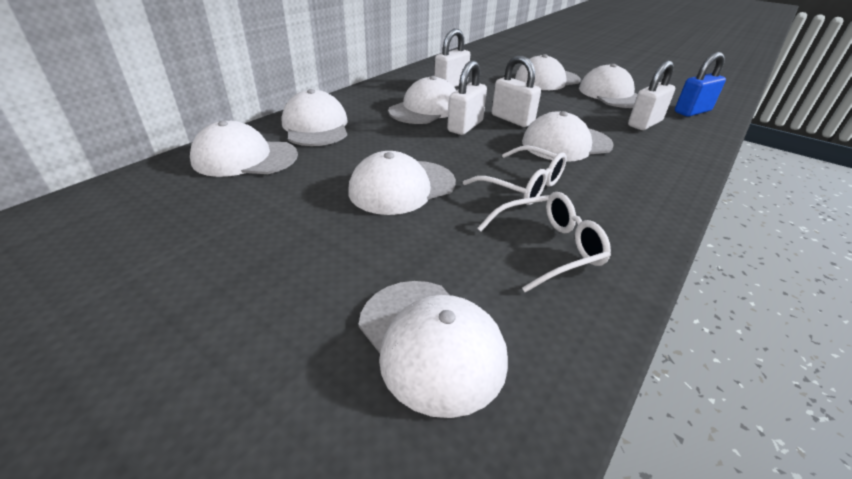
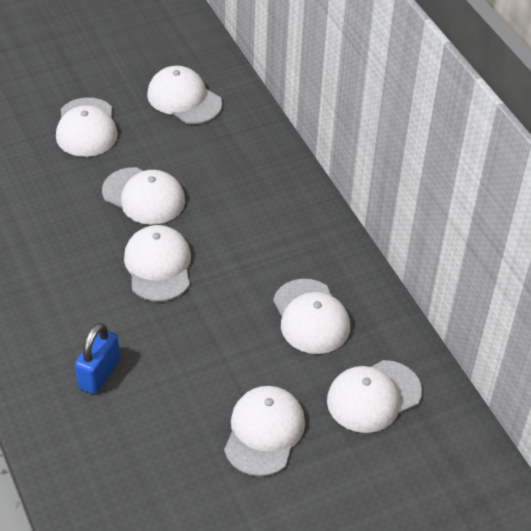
white cap: 8 -> 7
white glasses: 2 -> 0
white padlock: 4 -> 0

